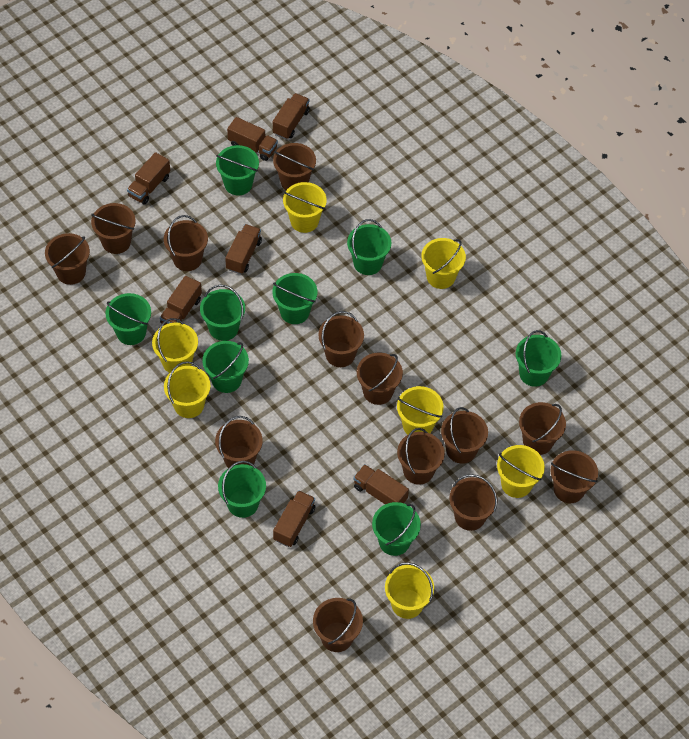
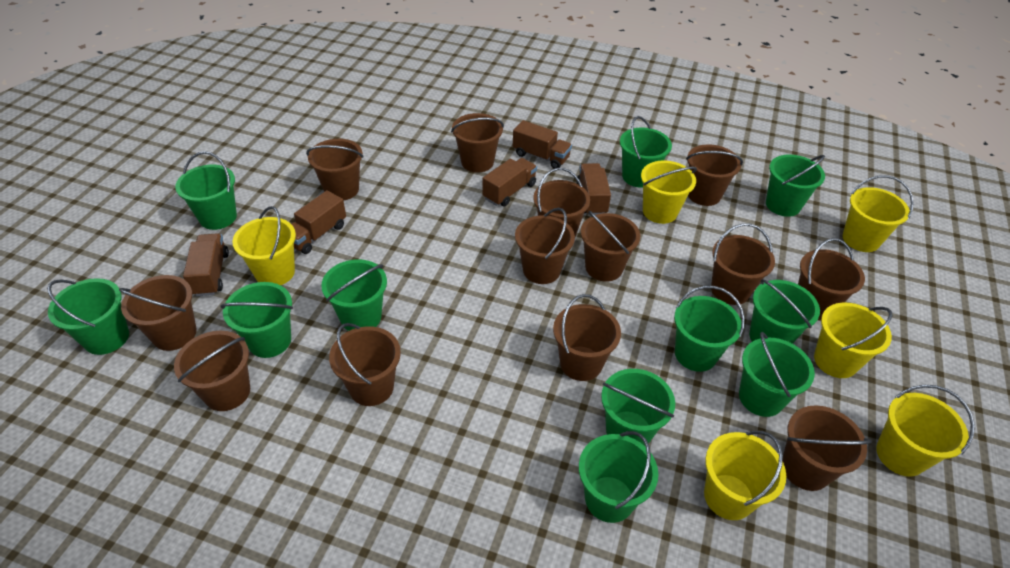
brown truck: 7 -> 5
green bucket: 9 -> 11
yellow bucket: 7 -> 6

